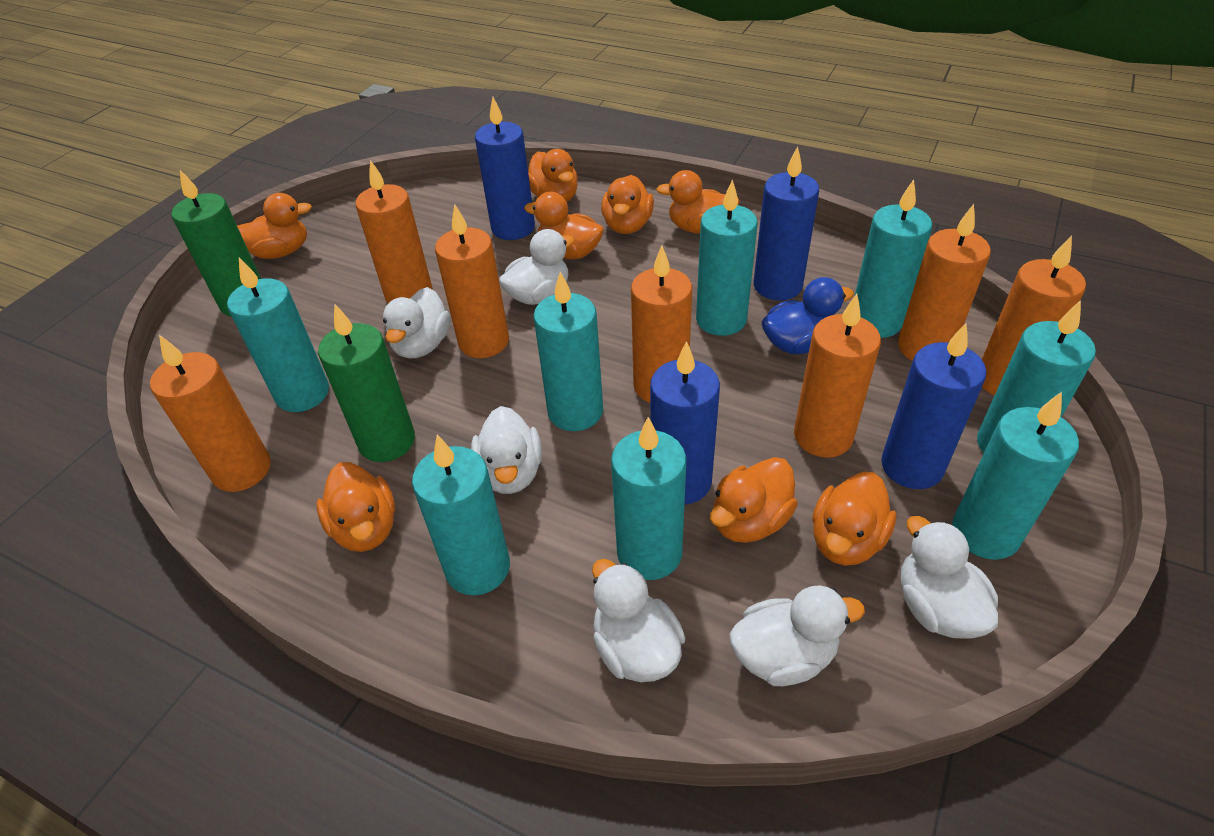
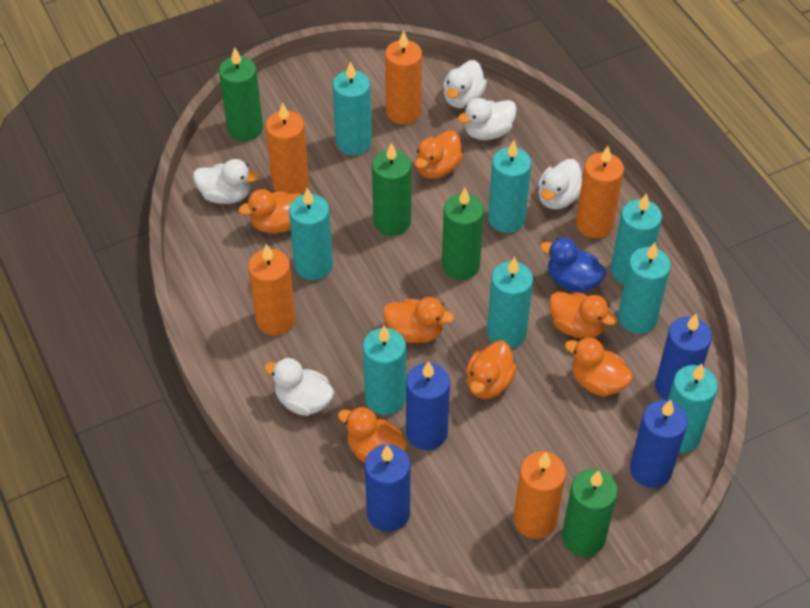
green candle: 2 -> 4
orange candle: 7 -> 5
orange duck: 8 -> 7
white duck: 6 -> 5

